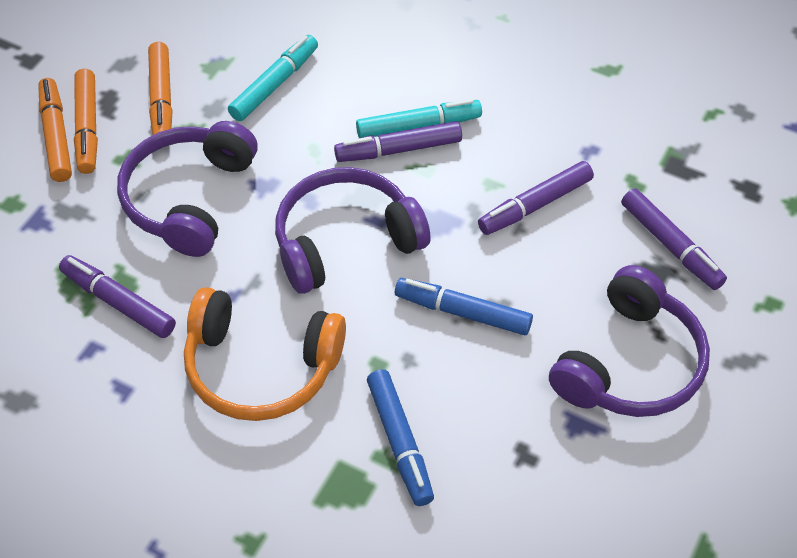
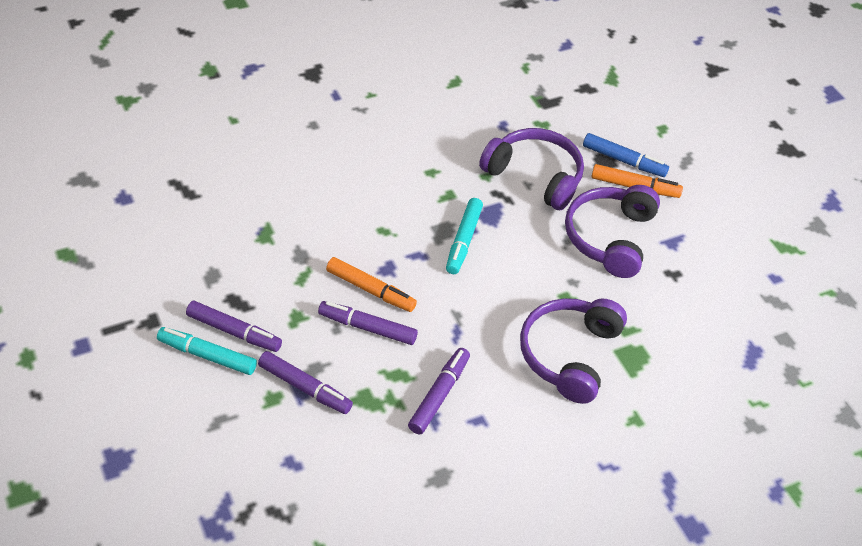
blue marker: 2 -> 1
orange headphones: 1 -> 0
orange marker: 3 -> 2

